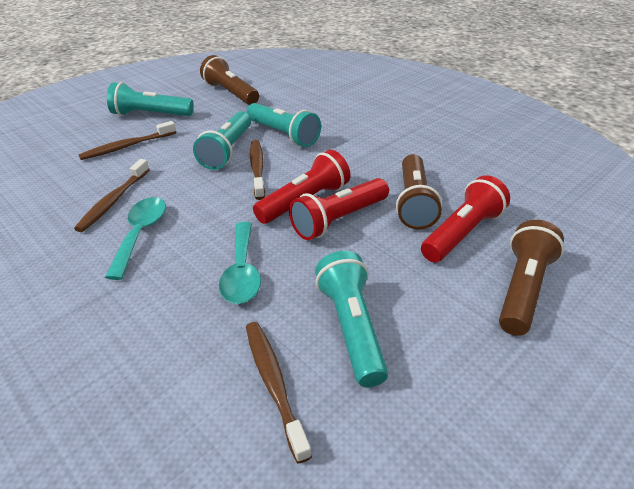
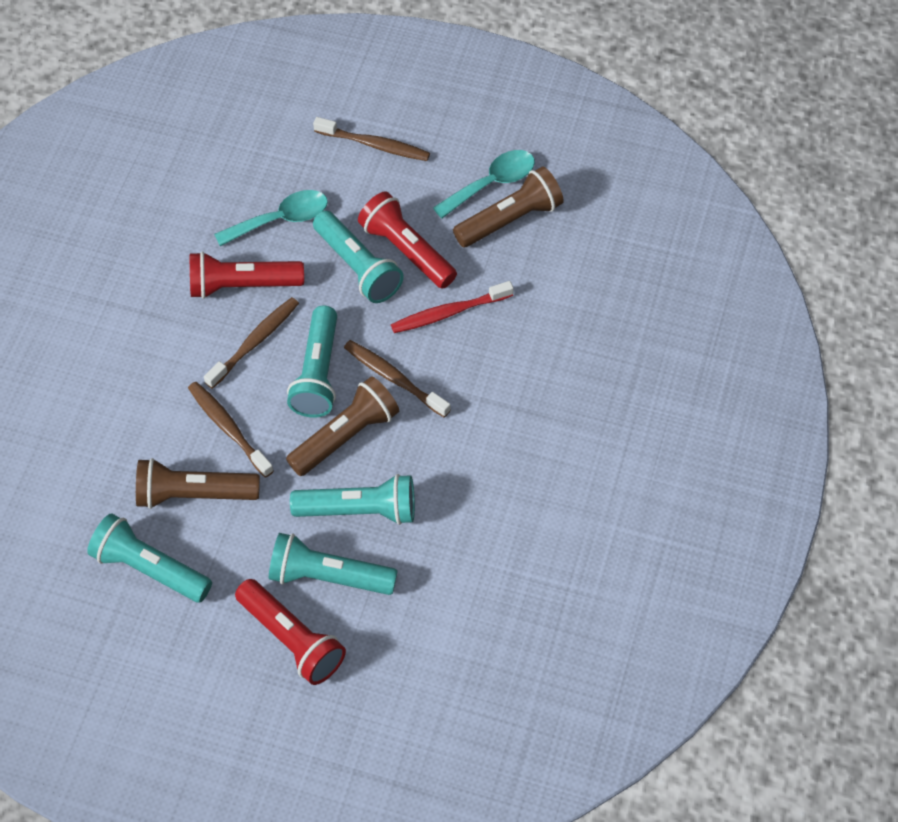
red toothbrush: 0 -> 1
turquoise flashlight: 4 -> 5

